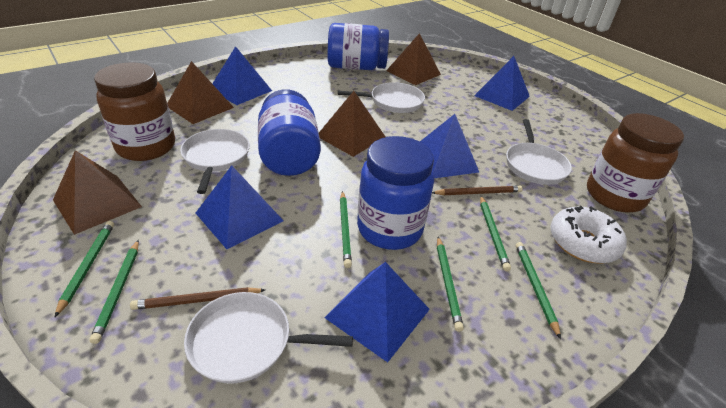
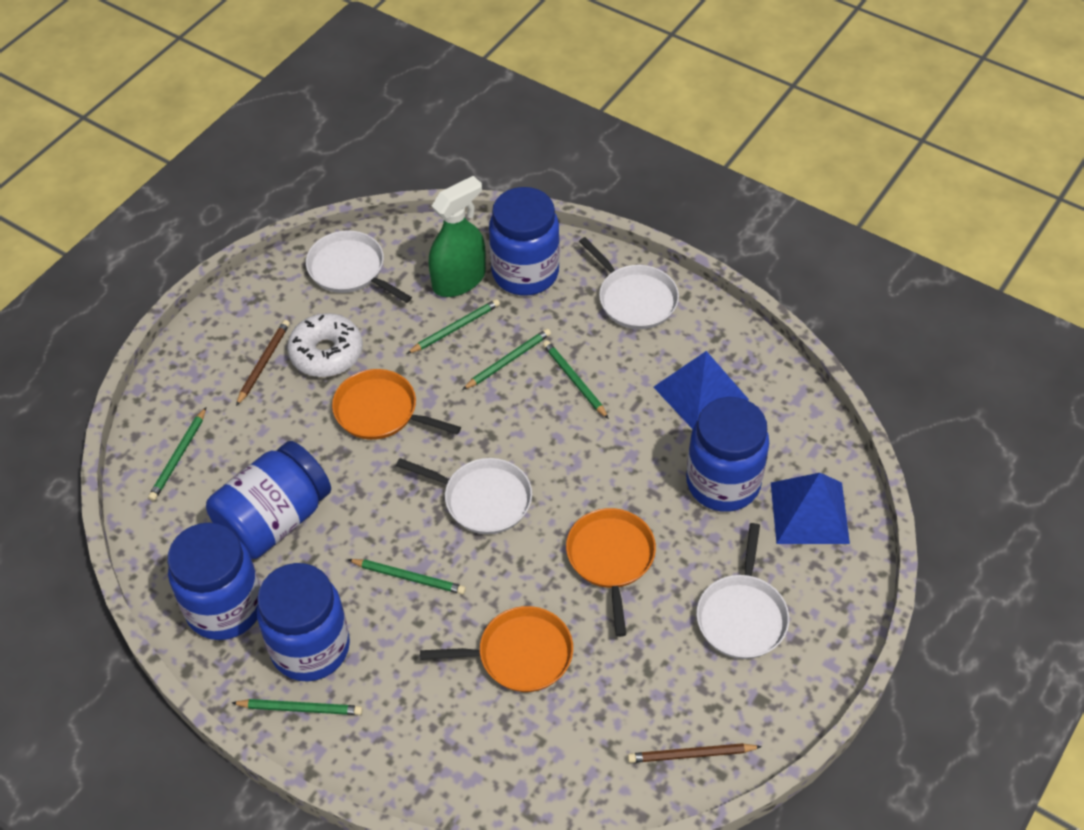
blue jar: 3 -> 5
blue pyramid: 5 -> 2
brown jar: 2 -> 0
brown pyramid: 4 -> 0
green spray bottle: 0 -> 1
orange pan: 0 -> 3

